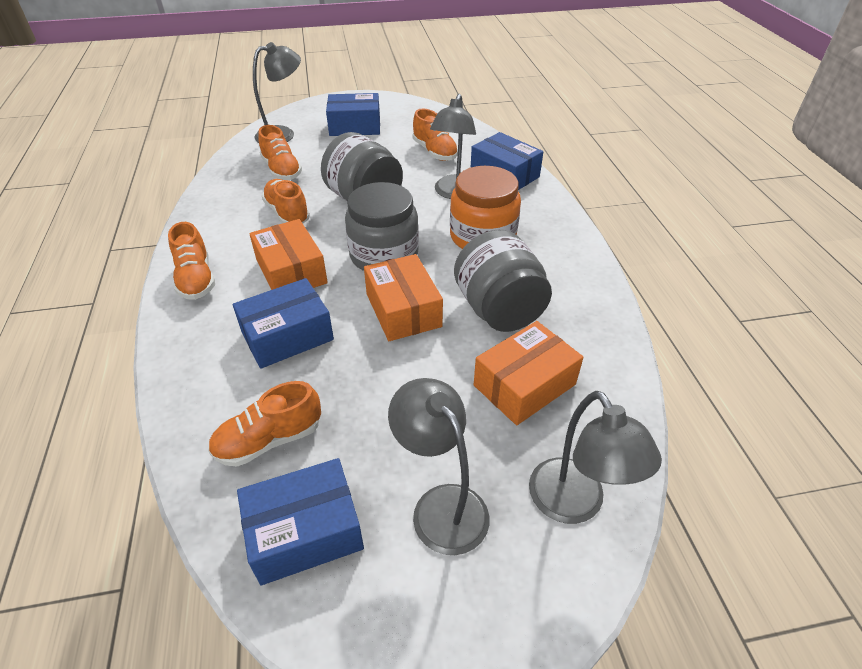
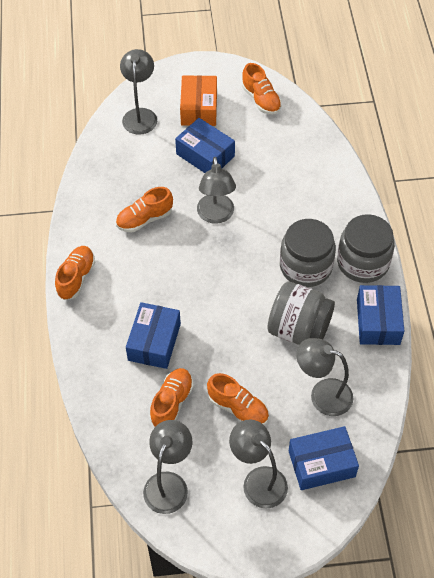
grey lamp: 4 -> 5
orange box: 3 -> 1
orange jar: 1 -> 0

